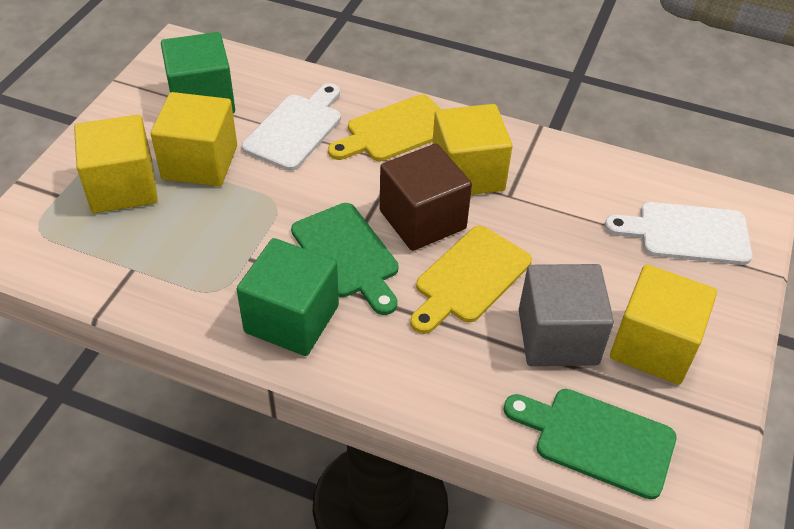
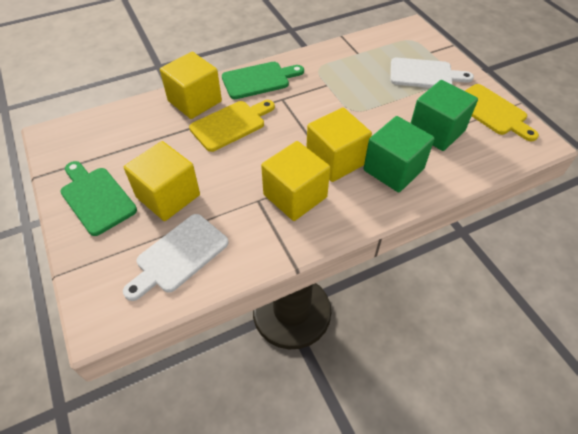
brown cube: 1 -> 0
grey cube: 1 -> 0

